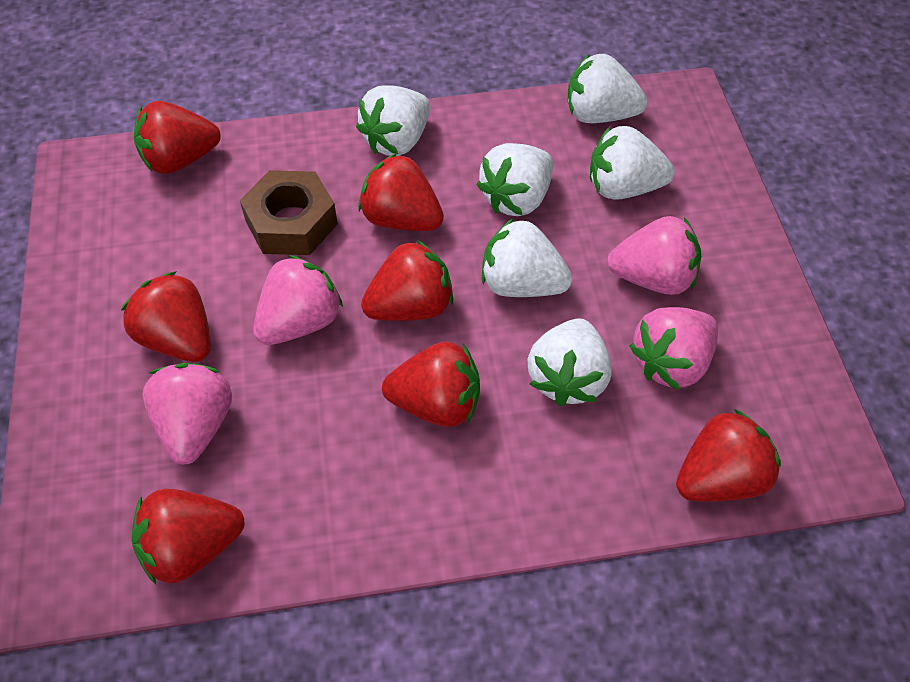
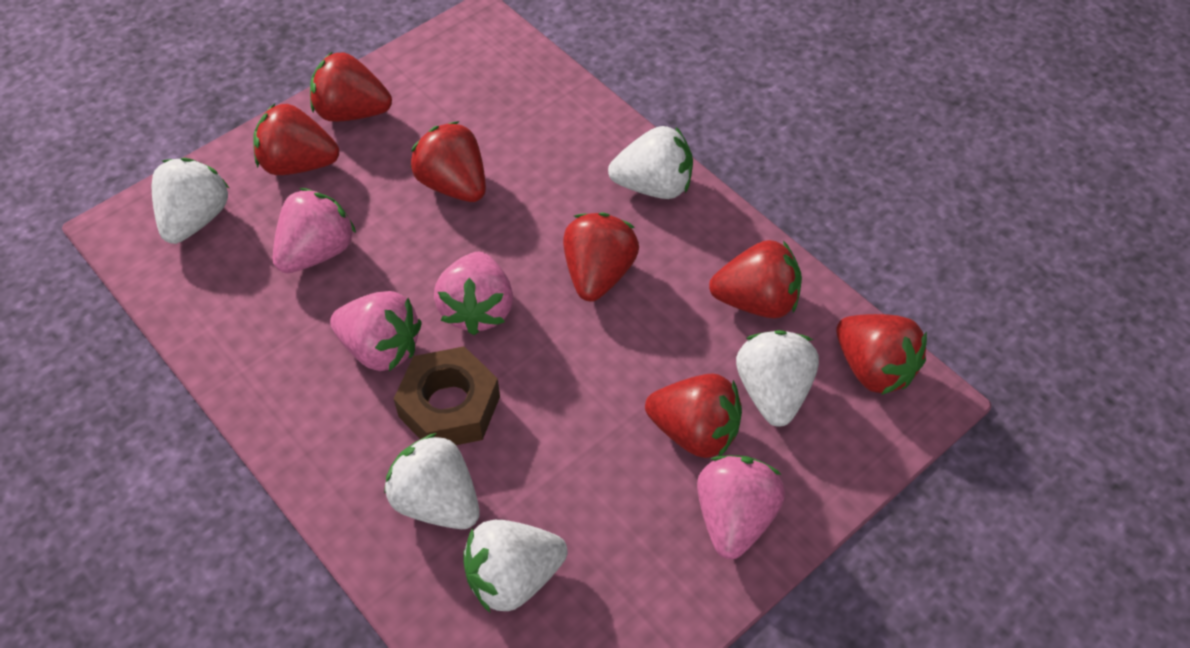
white strawberry: 6 -> 5

